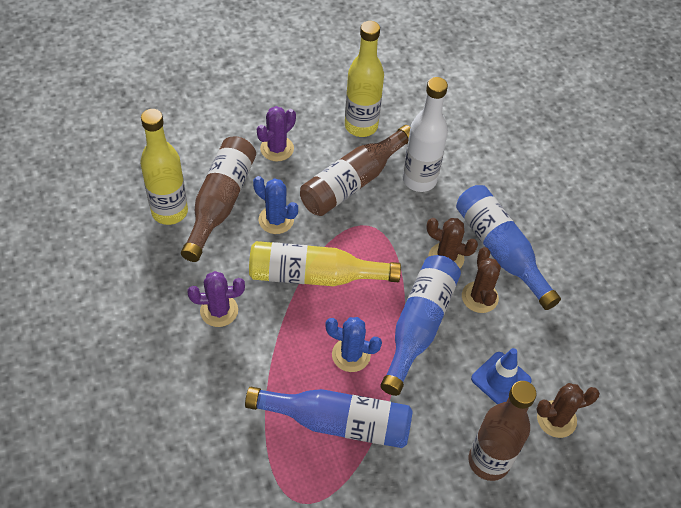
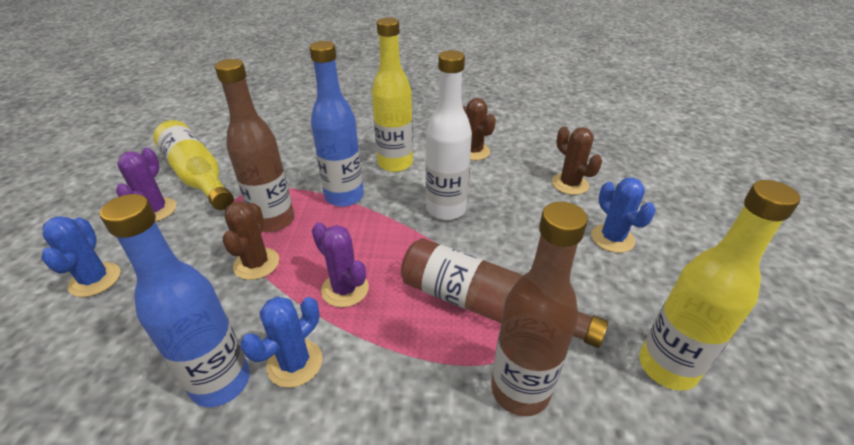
blue bottle: 3 -> 2
blue cactus: 2 -> 3
blue traffic cone: 1 -> 0

